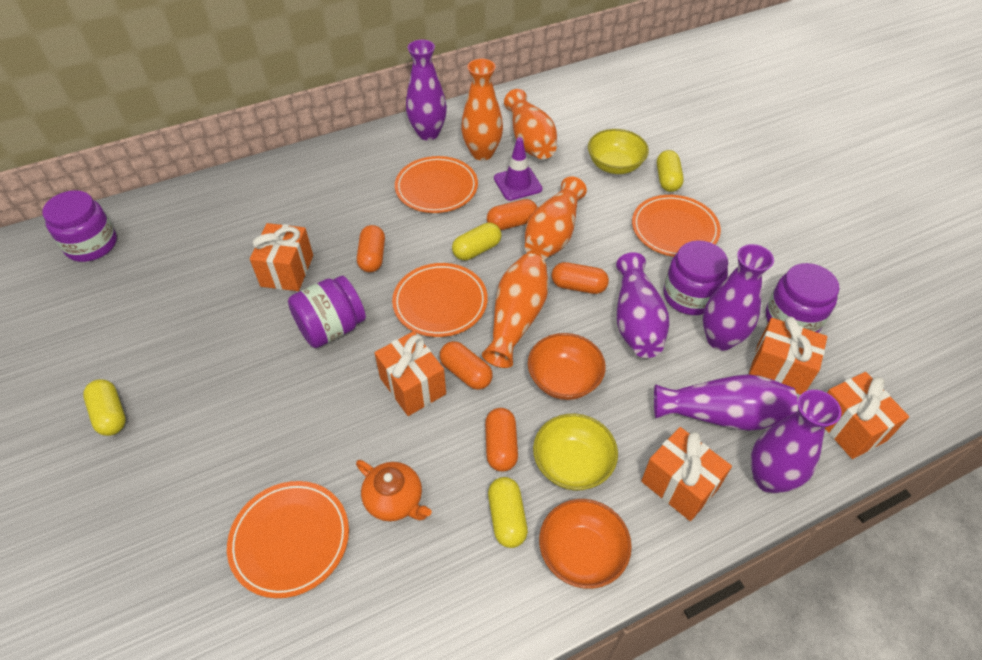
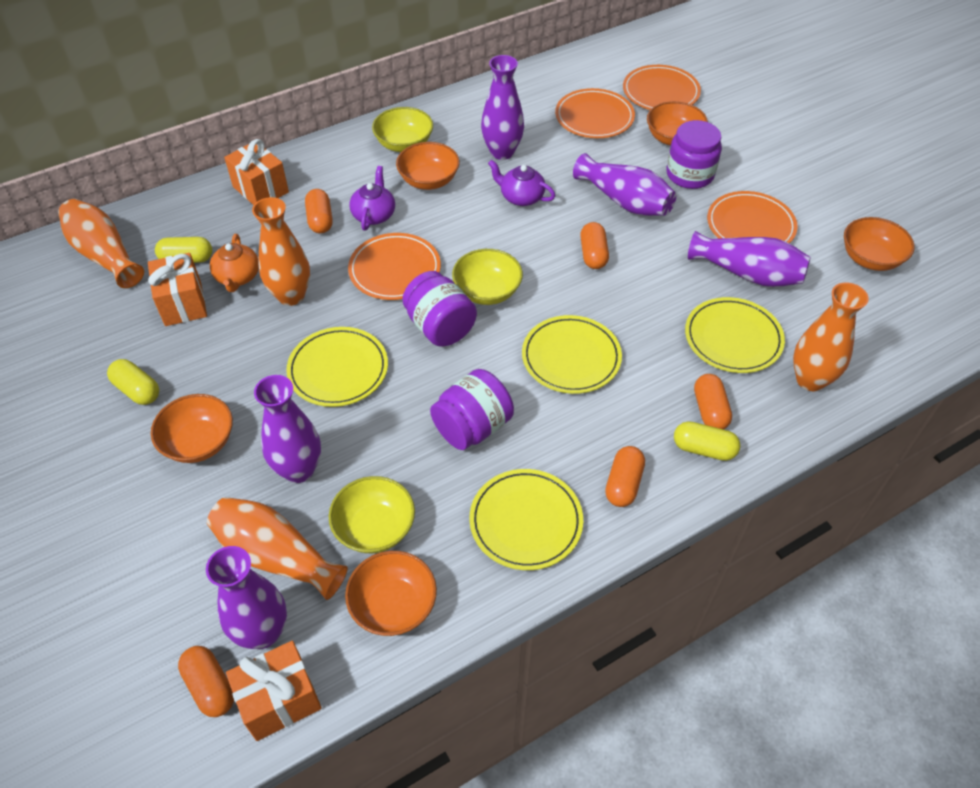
orange bowl: 2 -> 5
orange gift: 5 -> 3
purple jar: 4 -> 3
purple teapot: 0 -> 2
purple traffic cone: 1 -> 0
yellow bowl: 2 -> 3
yellow capsule: 4 -> 3
yellow plate: 0 -> 4

